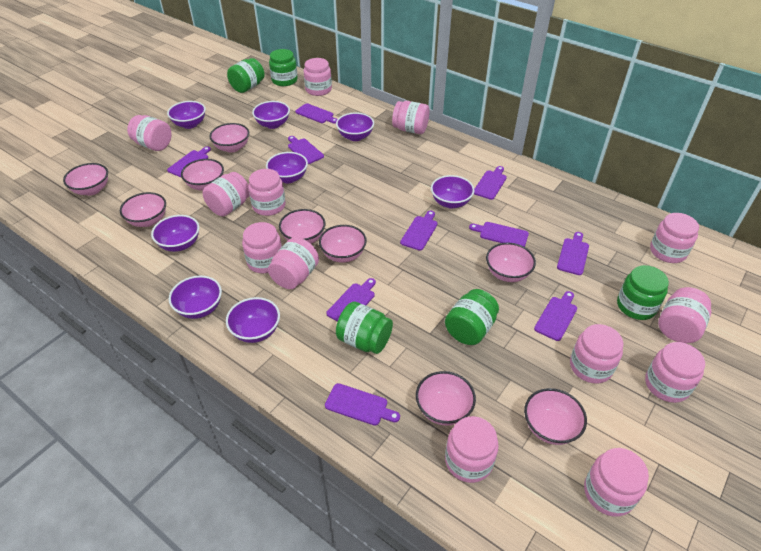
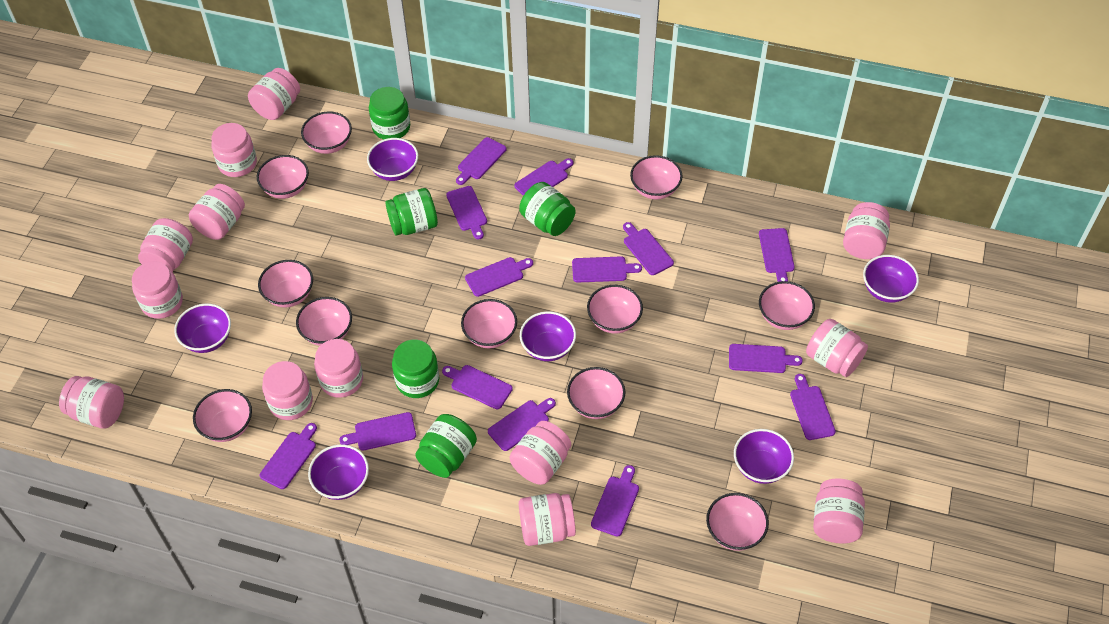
pink bowl: 9 -> 11
purple bowl: 8 -> 6
purple cutting board: 10 -> 14

